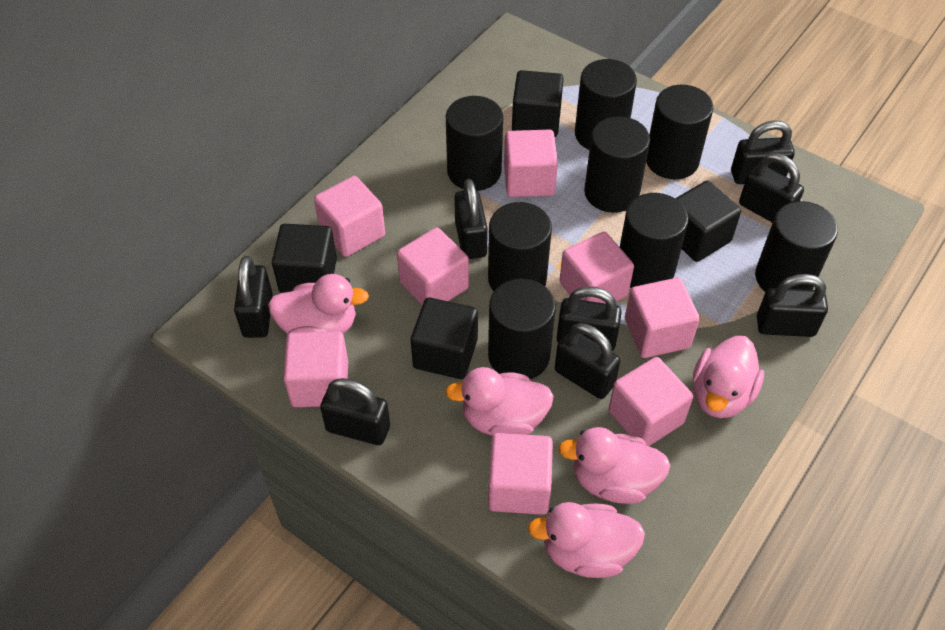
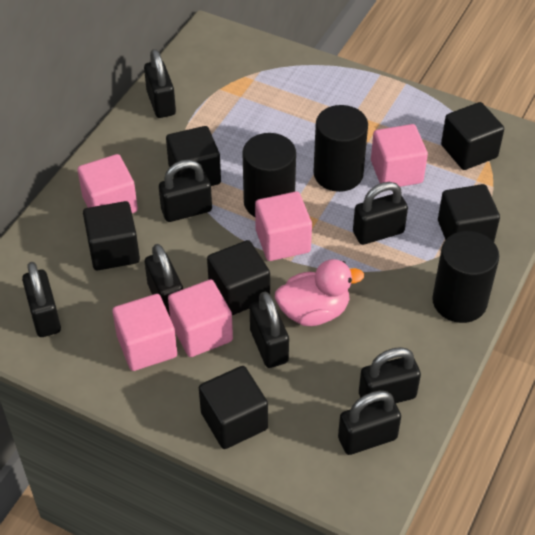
black cube: 4 -> 6
black cylinder: 8 -> 3
pink cube: 8 -> 5
pink duck: 5 -> 1

